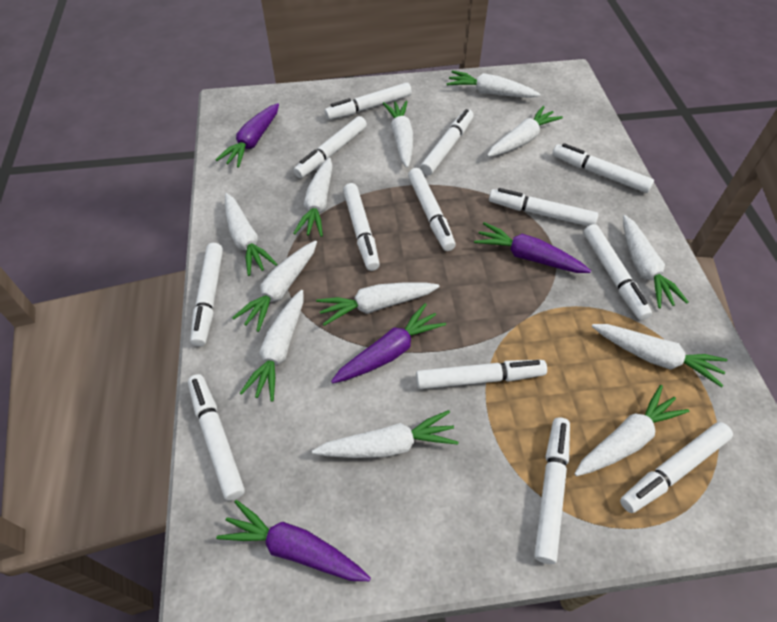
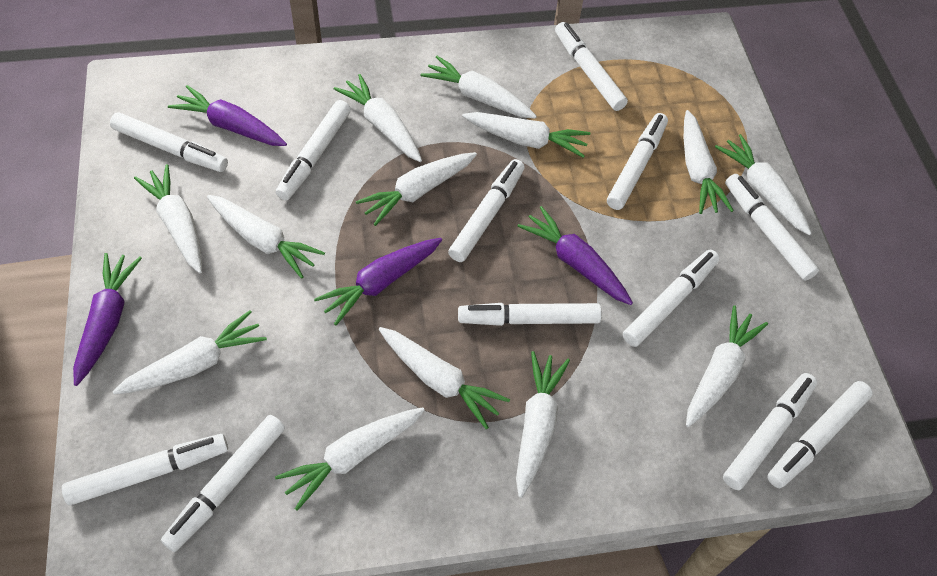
white carrot: 12 -> 13
white marker: 13 -> 12

